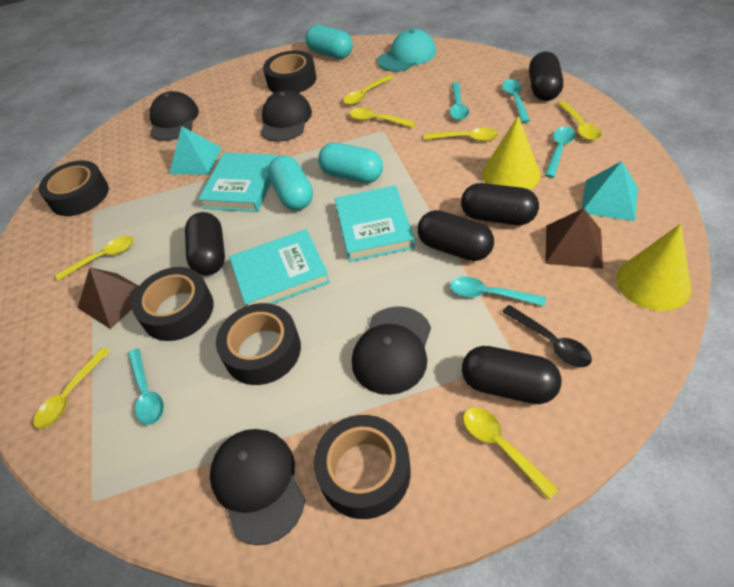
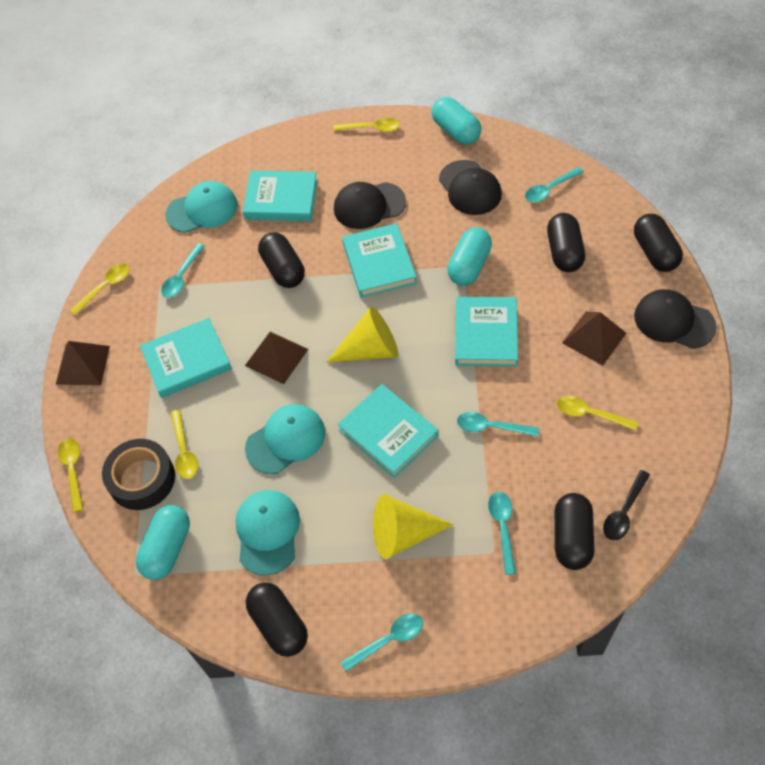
black cap: 4 -> 3
black tape: 5 -> 1
brown pyramid: 2 -> 3
turquoise book: 3 -> 5
turquoise cap: 1 -> 3
turquoise pyramid: 2 -> 0
yellow spoon: 7 -> 5

